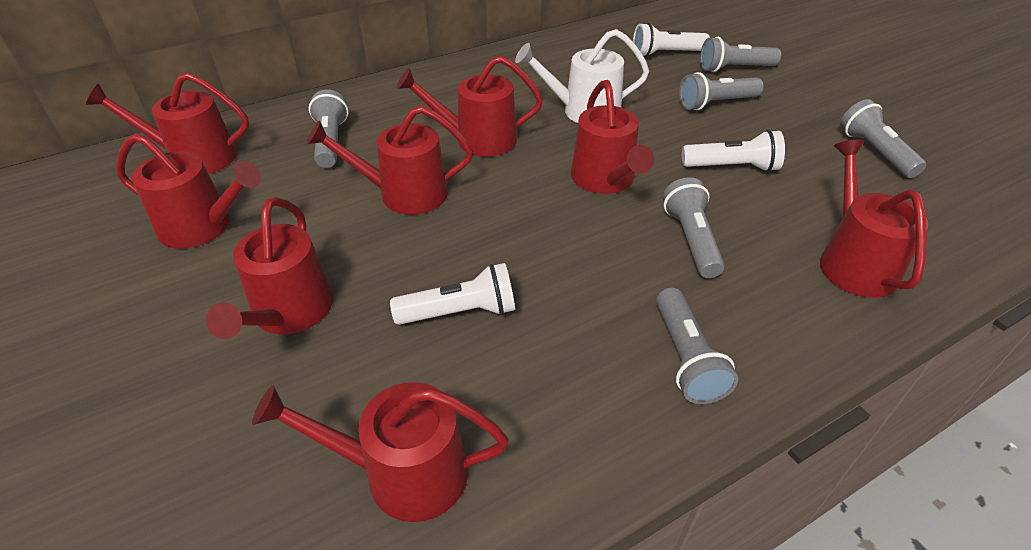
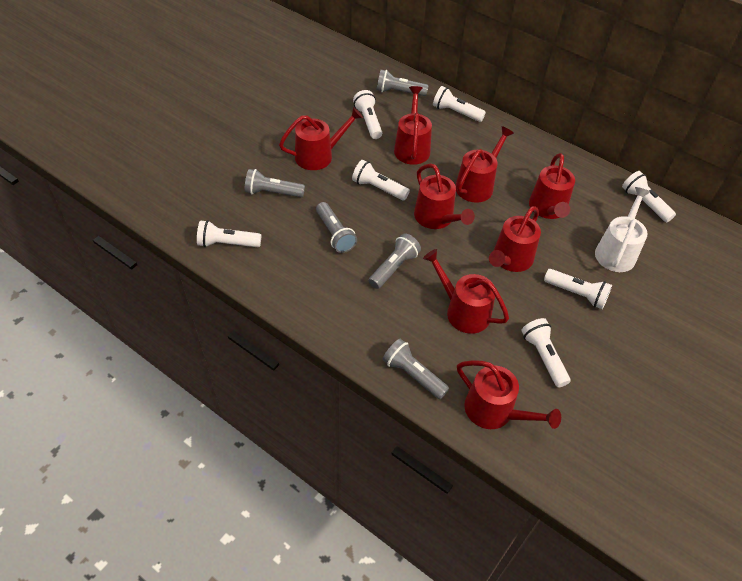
grey flashlight: 6 -> 5
white flashlight: 3 -> 7

